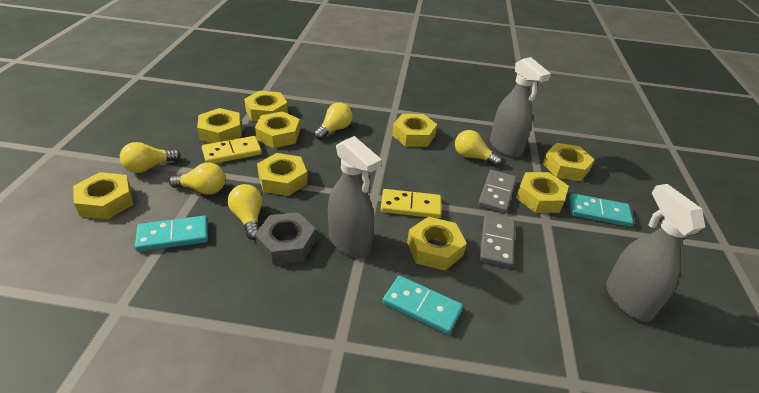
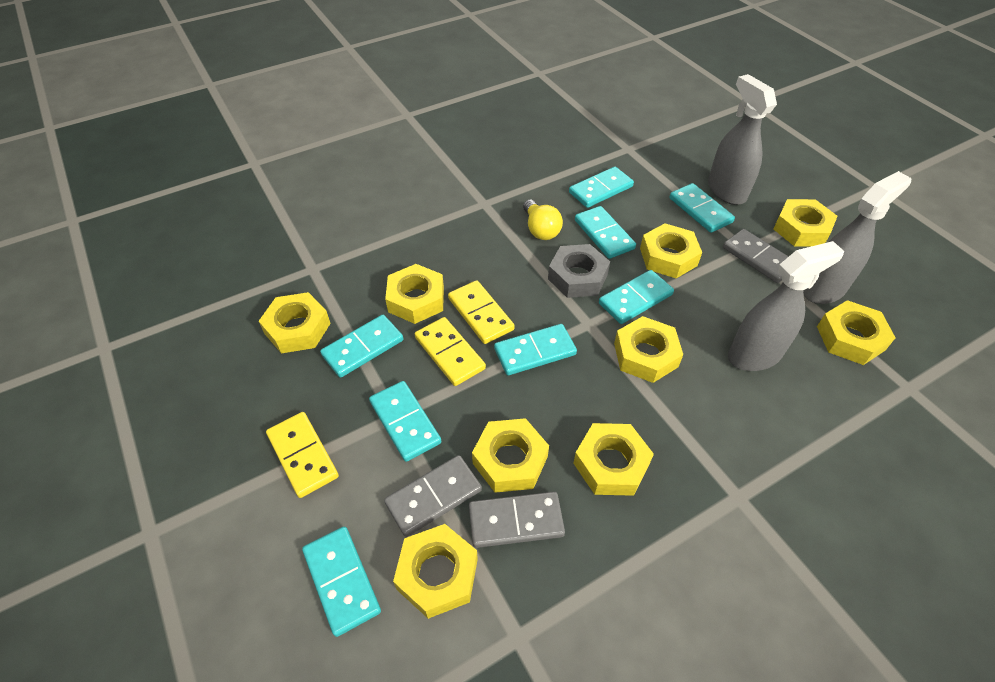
grey domino: 2 -> 3
turquoise domino: 3 -> 8
yellow domino: 2 -> 3
yellow light bulb: 5 -> 1

